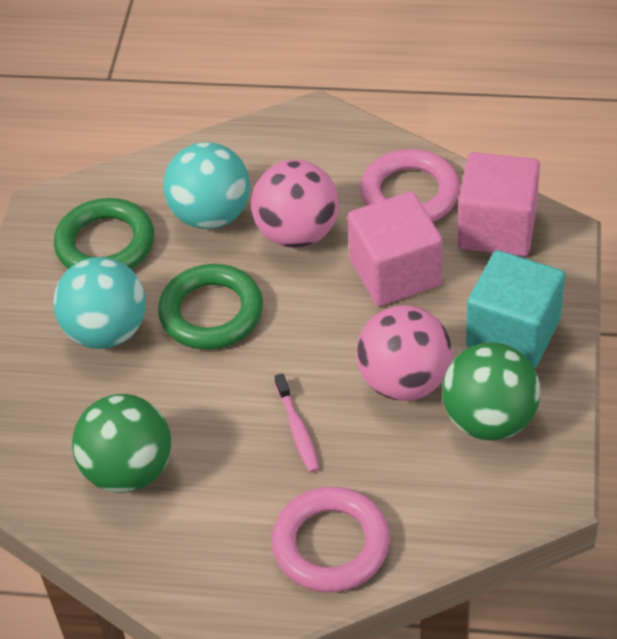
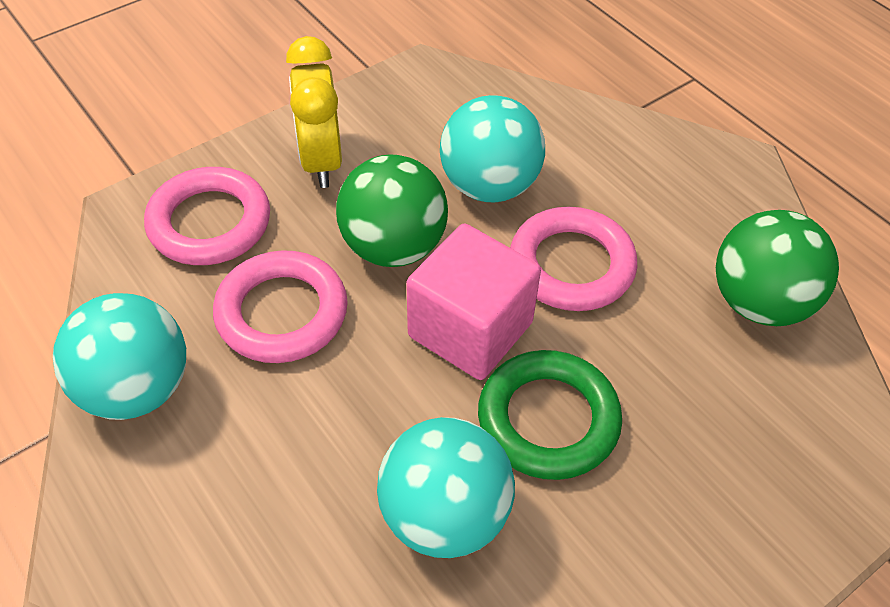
green ring: 2 -> 1
pink ball: 2 -> 0
pink cube: 2 -> 1
pink ring: 2 -> 3
pink toothbrush: 1 -> 0
turquoise ball: 2 -> 3
turquoise cube: 1 -> 0
yellow clock: 0 -> 1

